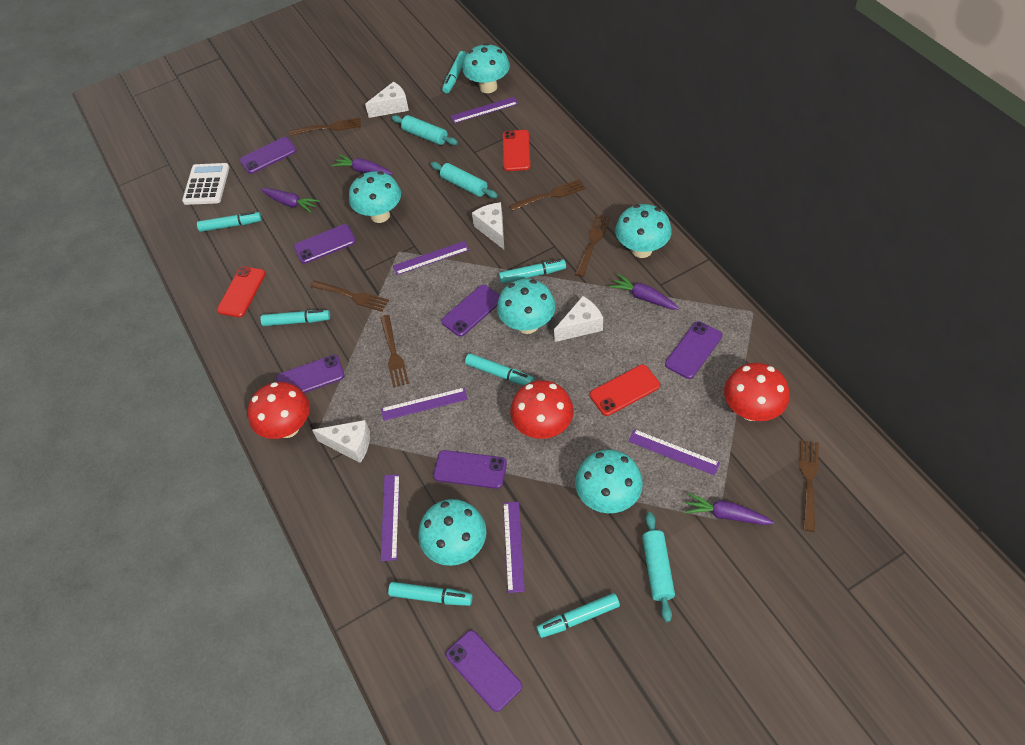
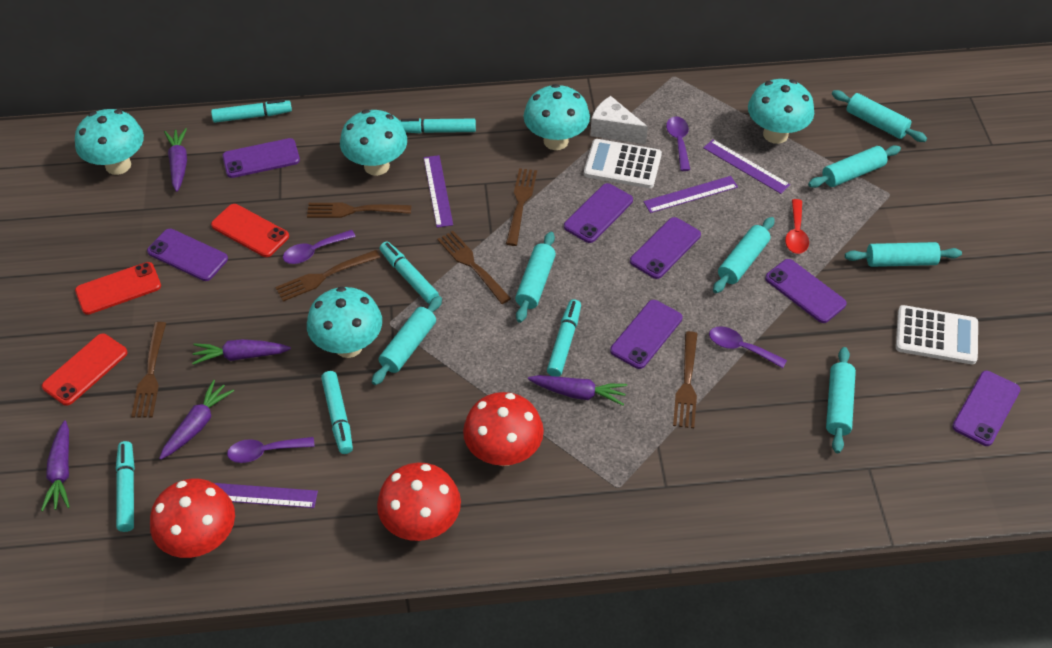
purple carrot: 4 -> 5
purple ruler: 6 -> 4
purple spoon: 0 -> 4
red spoon: 0 -> 1
turquoise marker: 7 -> 6
turquoise mushroom: 6 -> 5
turquoise rolling pin: 3 -> 7
white calculator: 1 -> 2
white cheese: 4 -> 1

